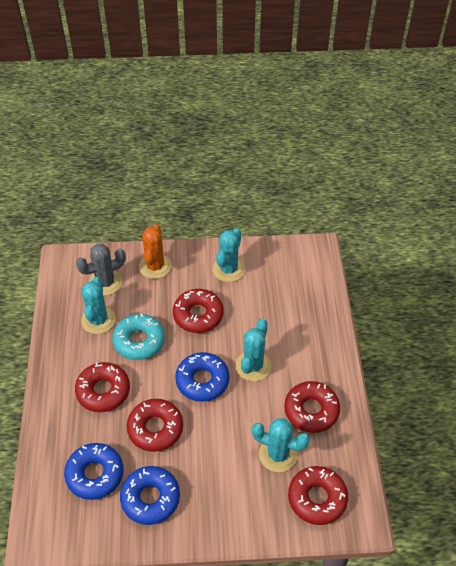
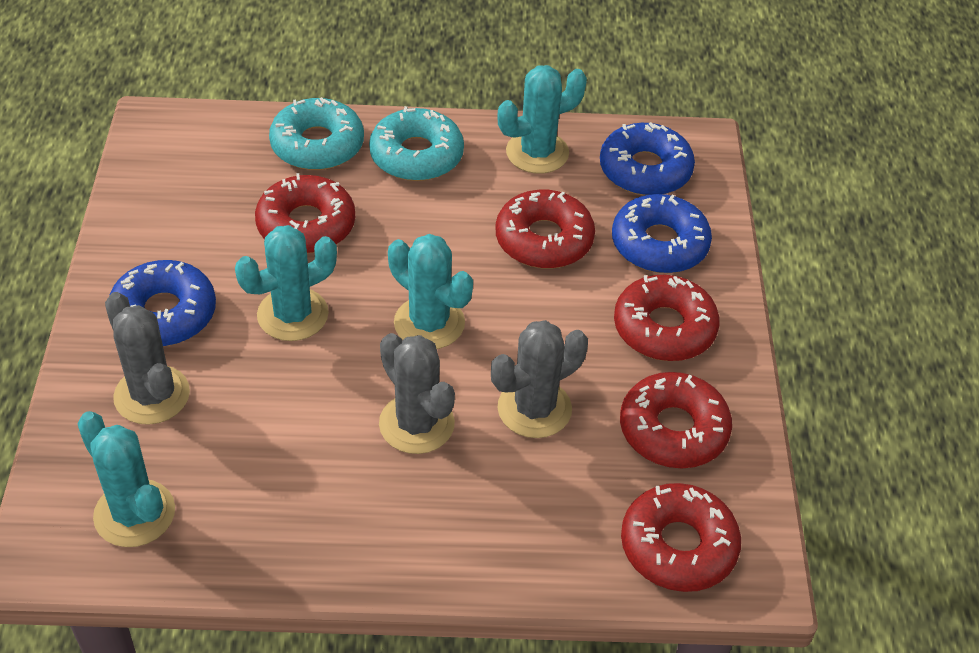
grey cactus: 1 -> 3
orange cactus: 1 -> 0
turquoise donut: 1 -> 2

